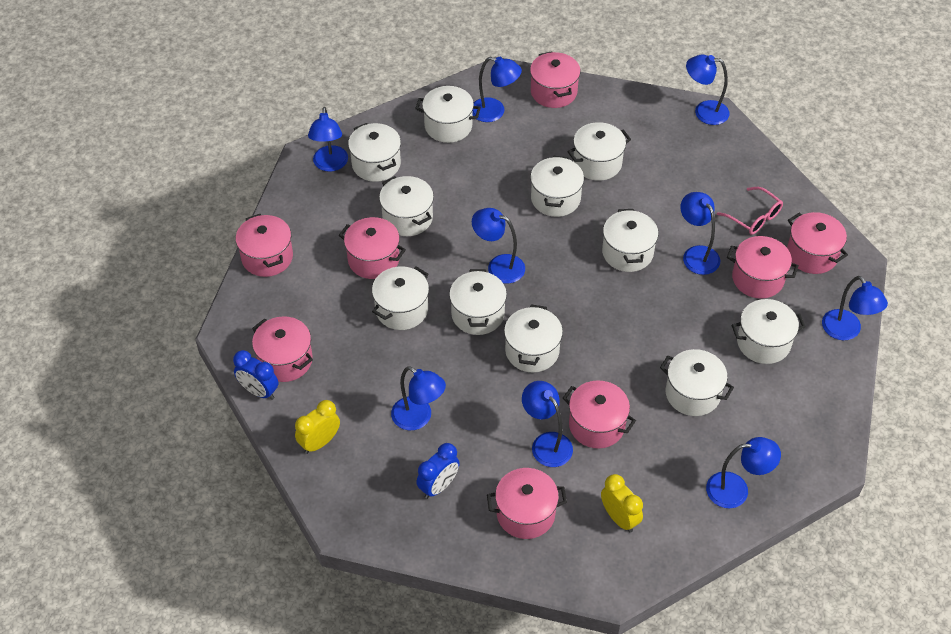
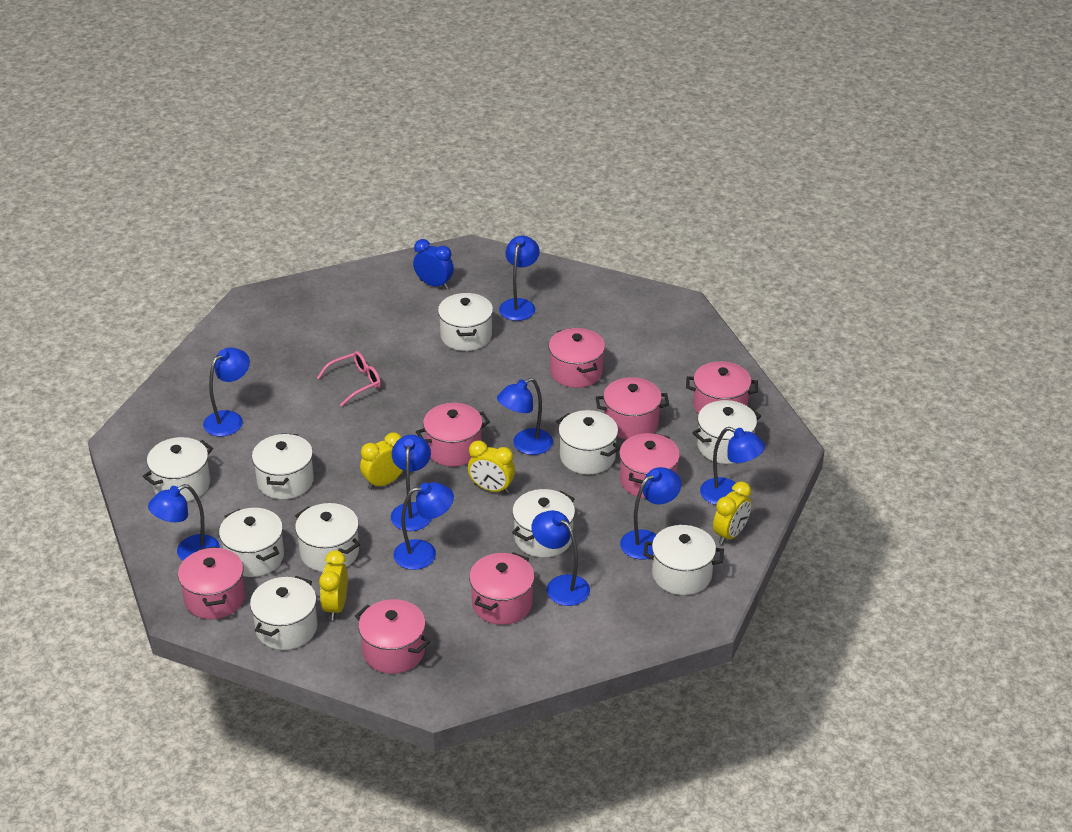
blue clock: 2 -> 1
white pot: 11 -> 10
yellow clock: 2 -> 4

